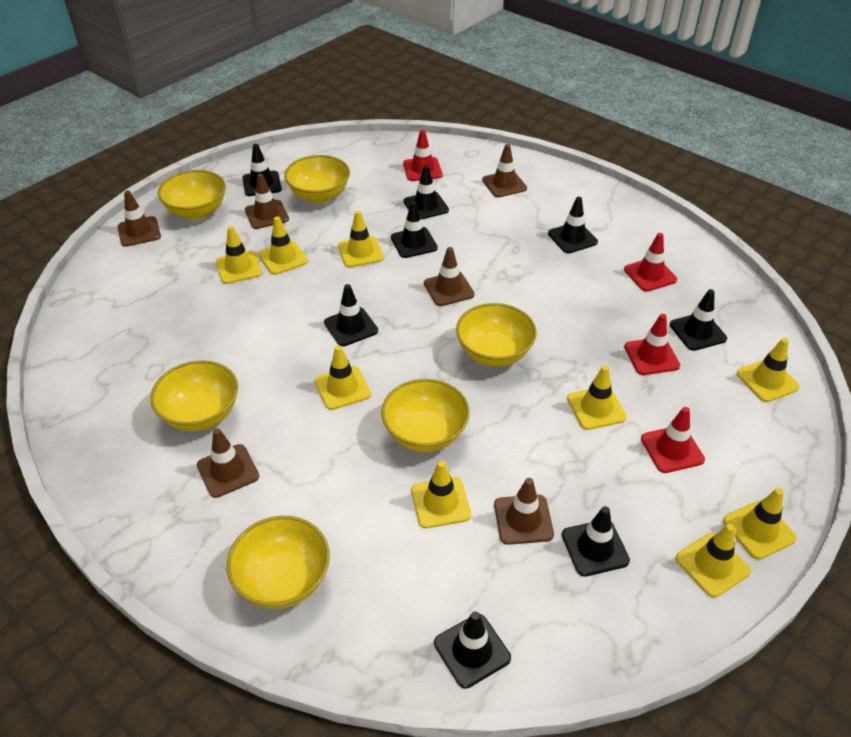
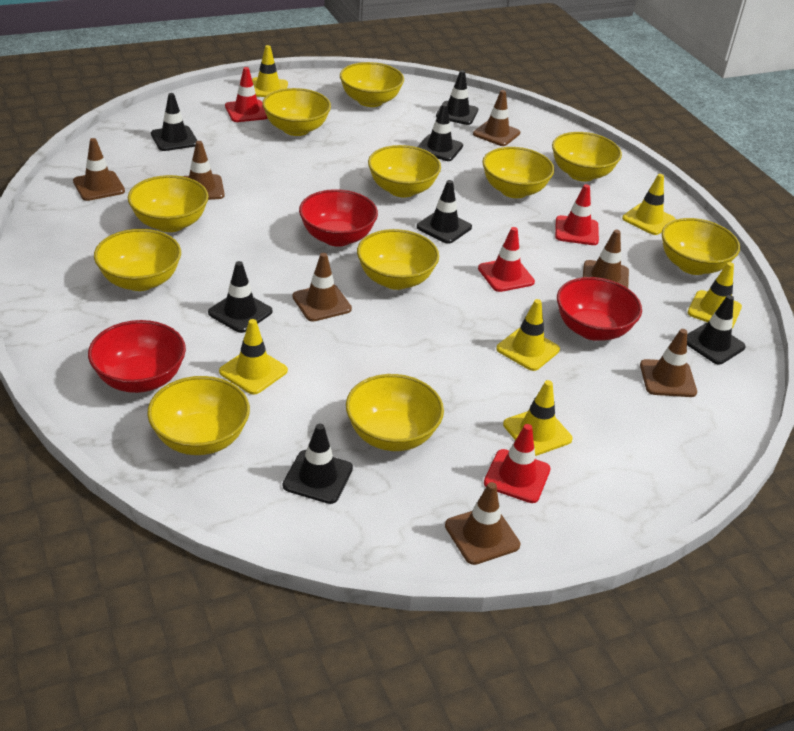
black traffic cone: 8 -> 7
brown traffic cone: 6 -> 7
red bowl: 0 -> 3
yellow bowl: 6 -> 11
yellow traffic cone: 9 -> 6

